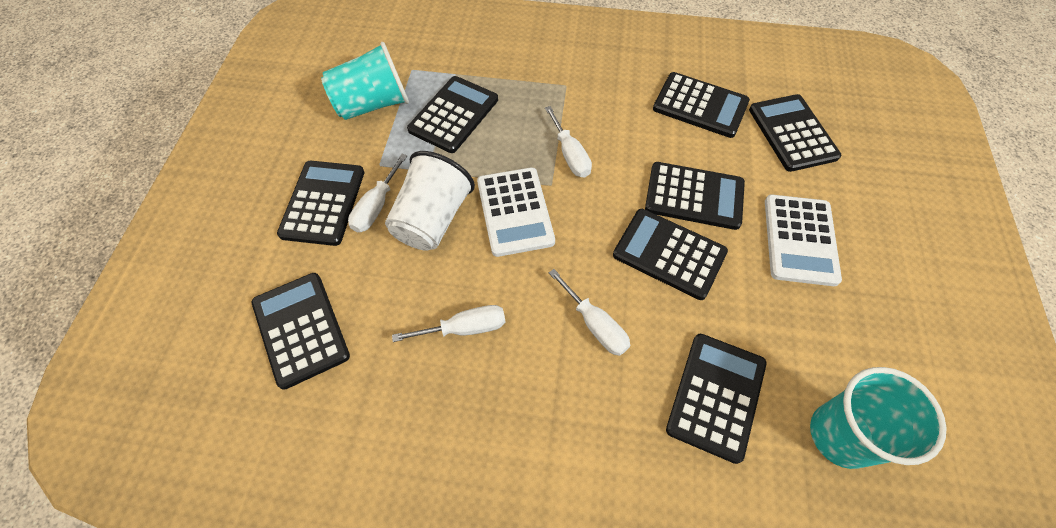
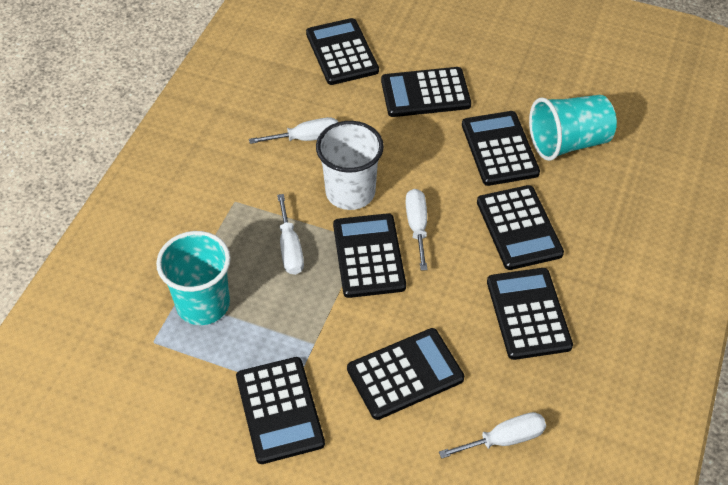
white calculator: 2 -> 0

